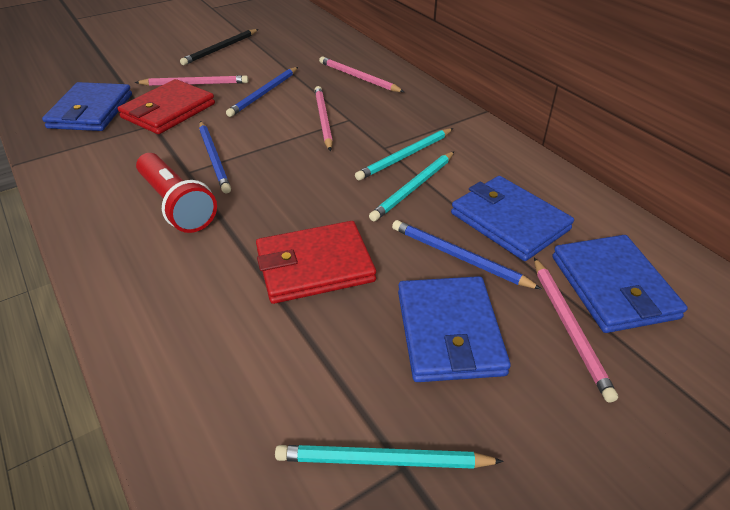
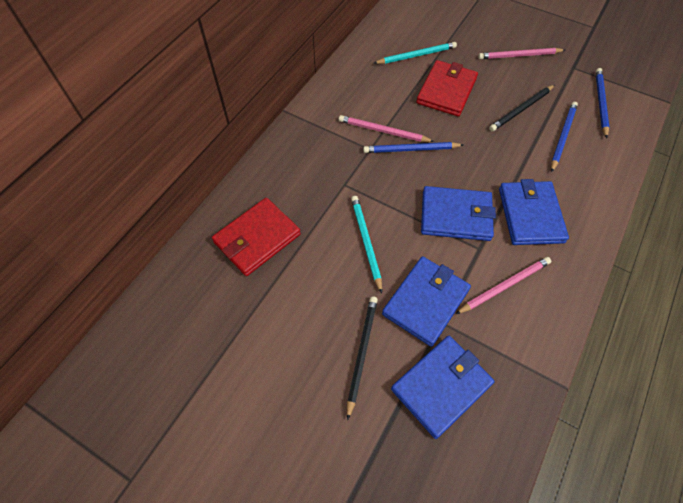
black pencil: 1 -> 2
pink pencil: 4 -> 3
red flashlight: 1 -> 0
turquoise pencil: 3 -> 2

